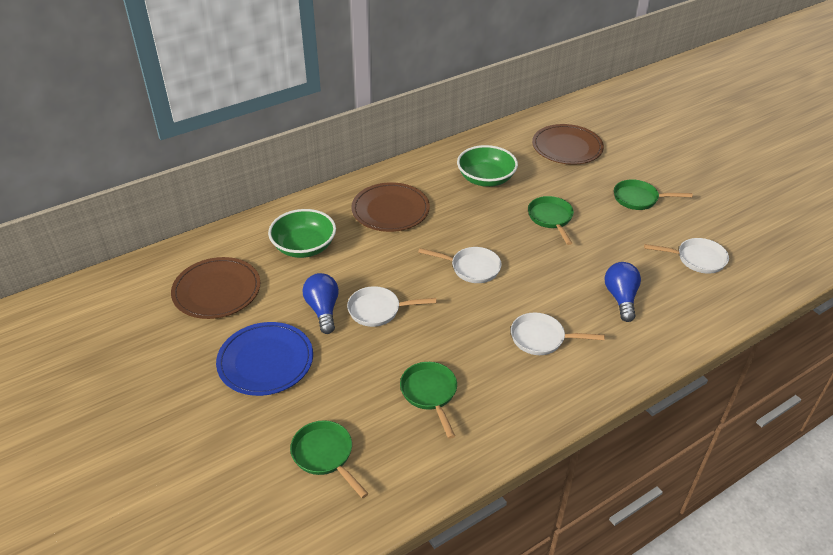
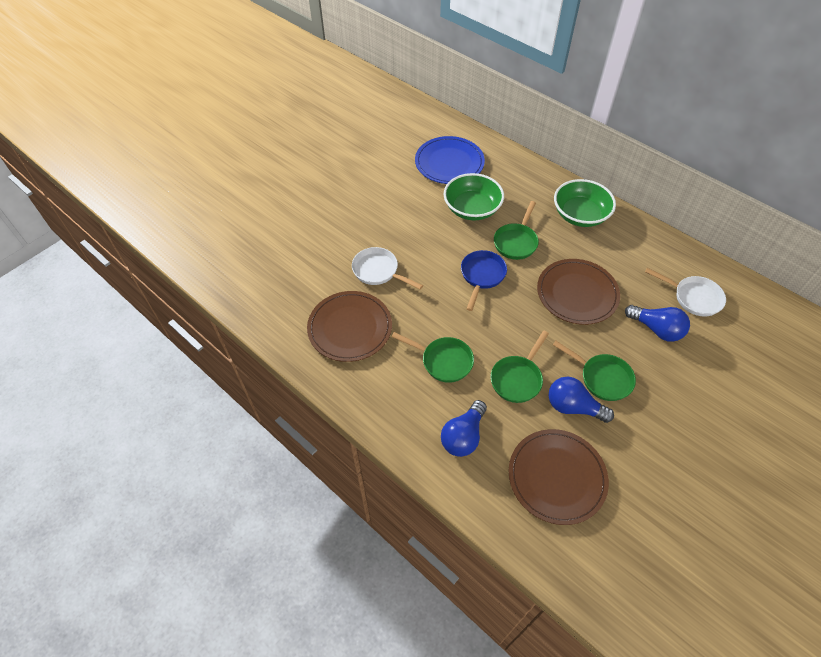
blue light bulb: 2 -> 3
blue pan: 0 -> 1
white pan: 4 -> 2

